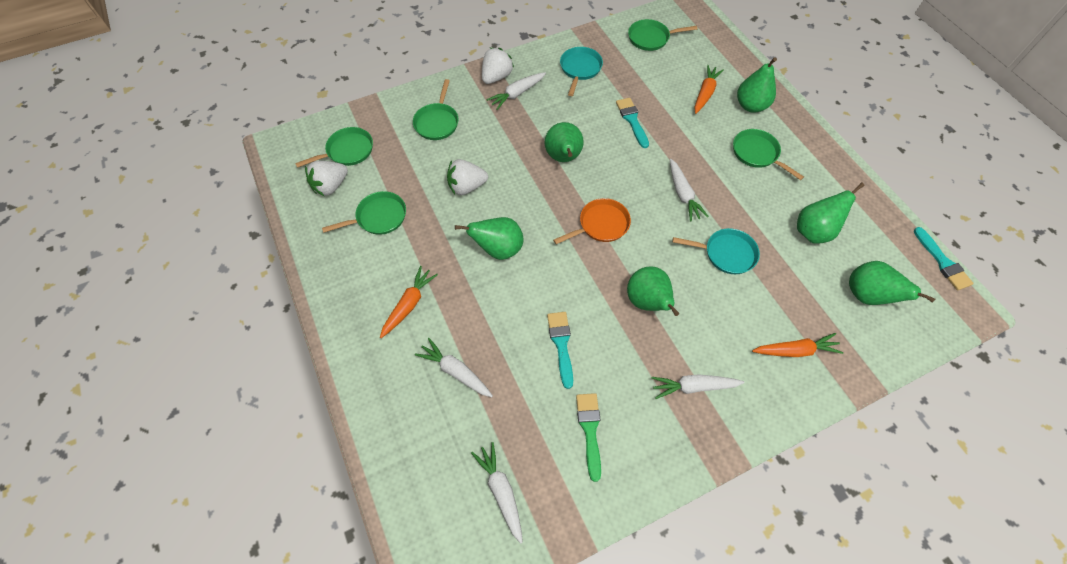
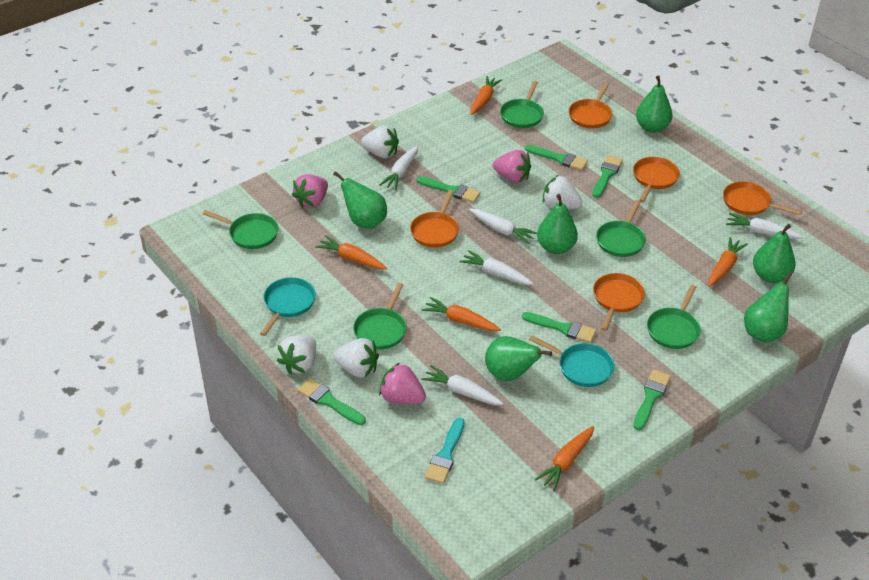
green brush: 1 -> 6
orange carrot: 3 -> 5
orange pan: 1 -> 5
pink strawberry: 0 -> 3
turquoise brush: 3 -> 1
white strawberry: 3 -> 4

